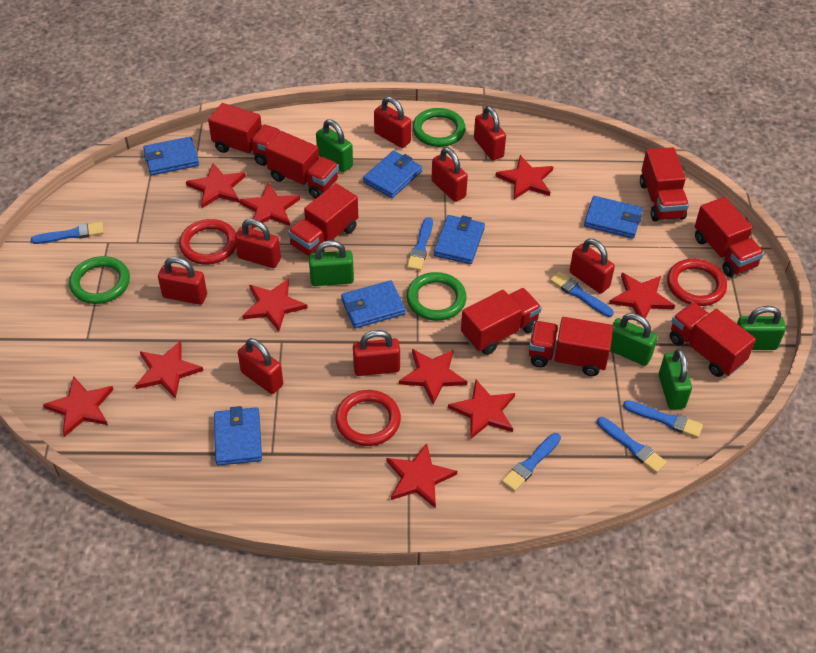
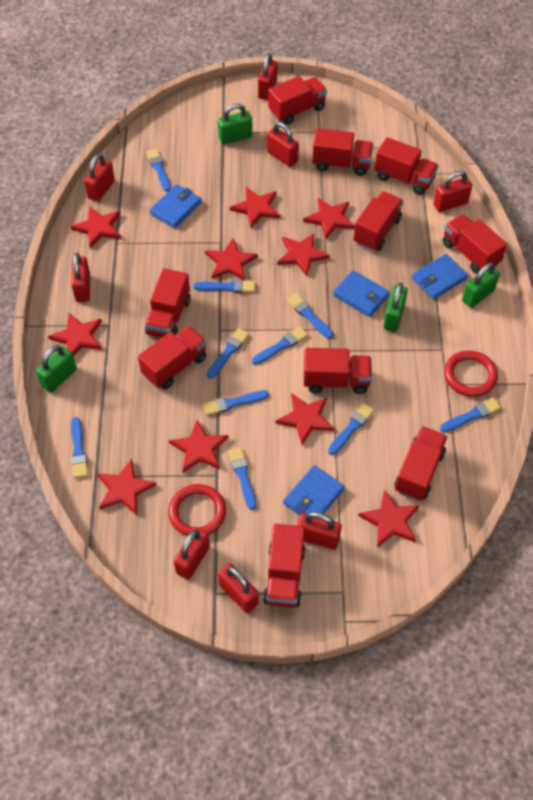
blue brush: 6 -> 10
blue wallet: 6 -> 4
green padlock: 5 -> 4
green ring: 3 -> 0
red ring: 3 -> 2
red truck: 8 -> 10

